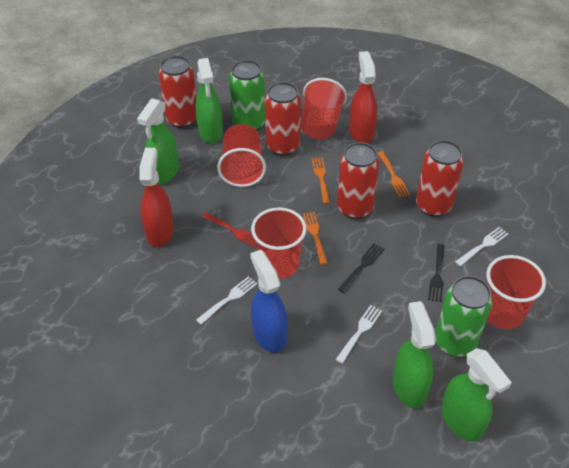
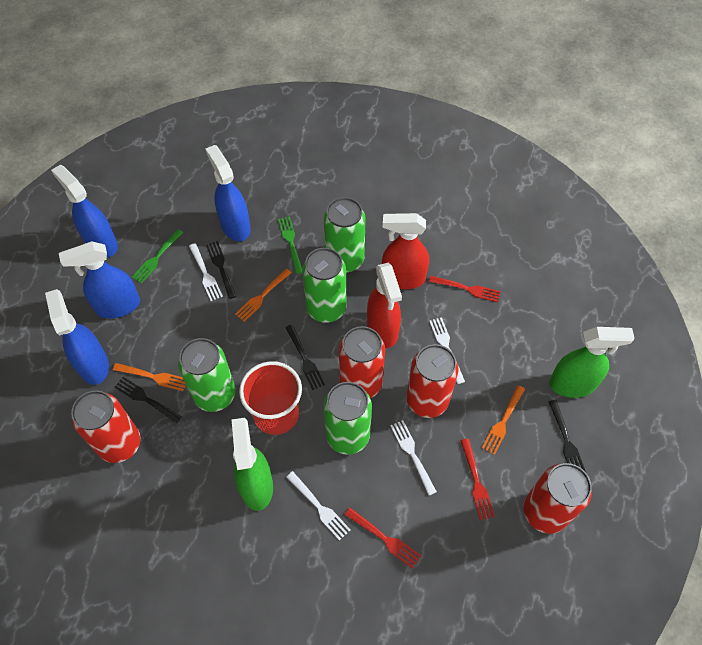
black fork: 2 -> 4
blue spray bottle: 1 -> 4
green can: 2 -> 4
green fork: 0 -> 2
green spray bottle: 4 -> 2
red cup: 4 -> 1
red fork: 1 -> 3
white fork: 3 -> 4

